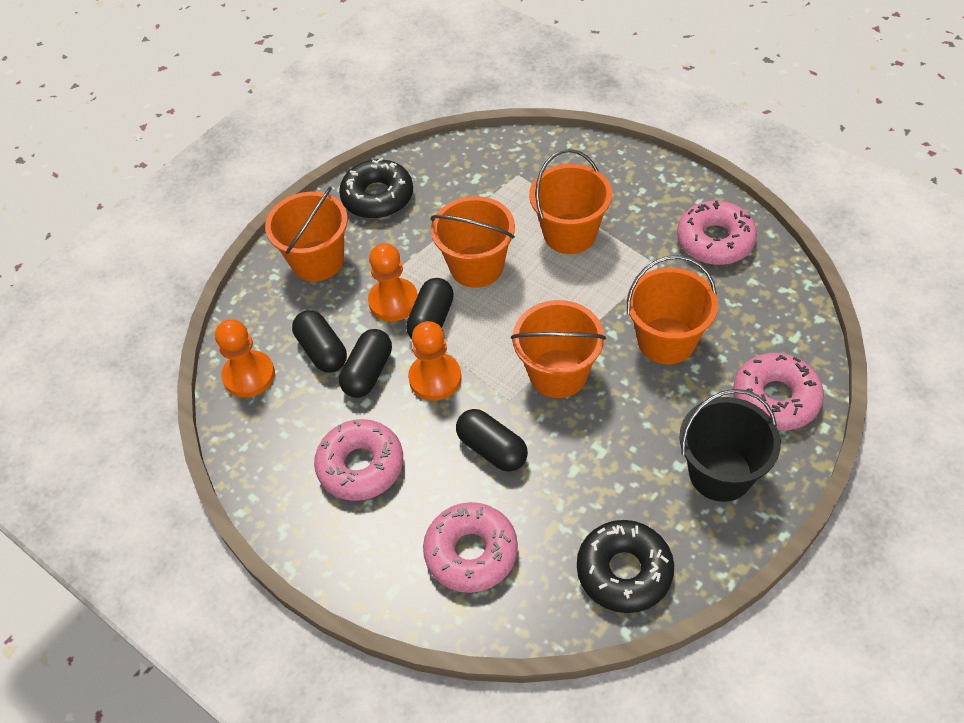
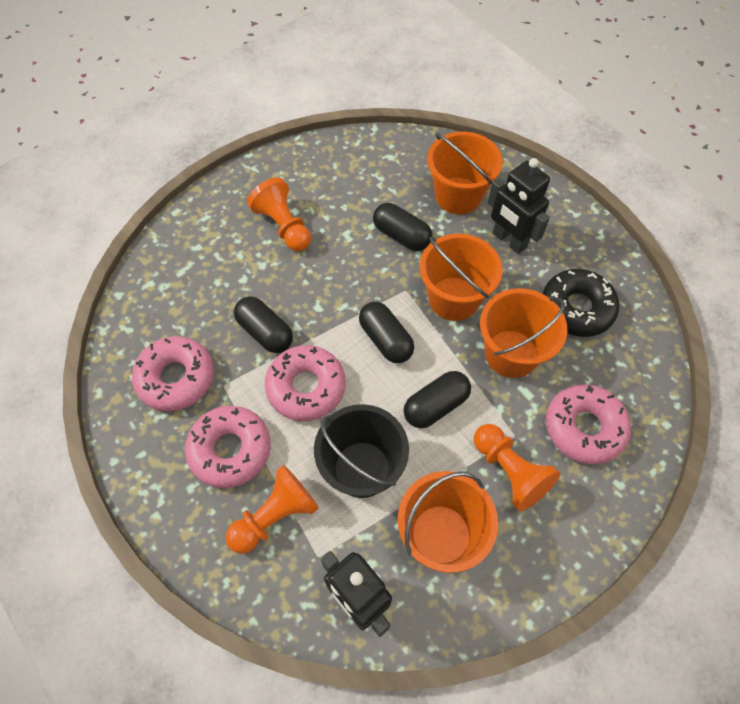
black donut: 2 -> 1
black robot: 0 -> 2
orange bucket: 5 -> 4

